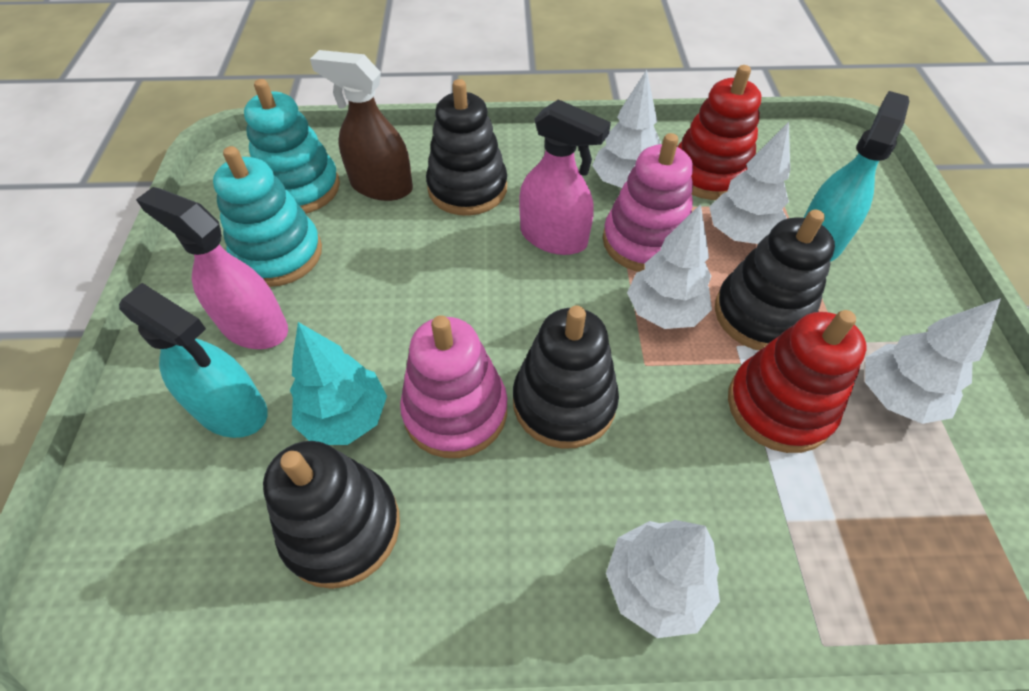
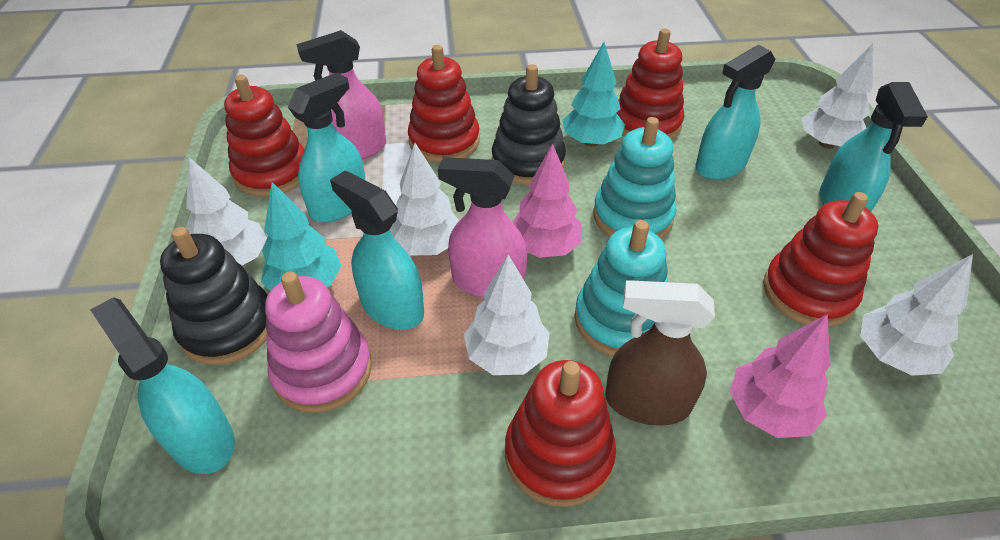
black stacking toy: 4 -> 2
pink stacking toy: 2 -> 1
pink tree: 0 -> 2
red stacking toy: 2 -> 5
turquoise spray bottle: 2 -> 5
turquoise tree: 1 -> 2

